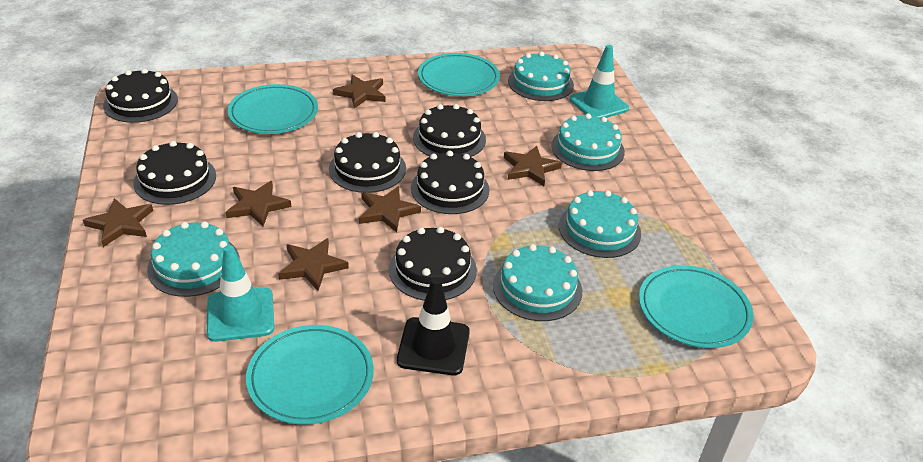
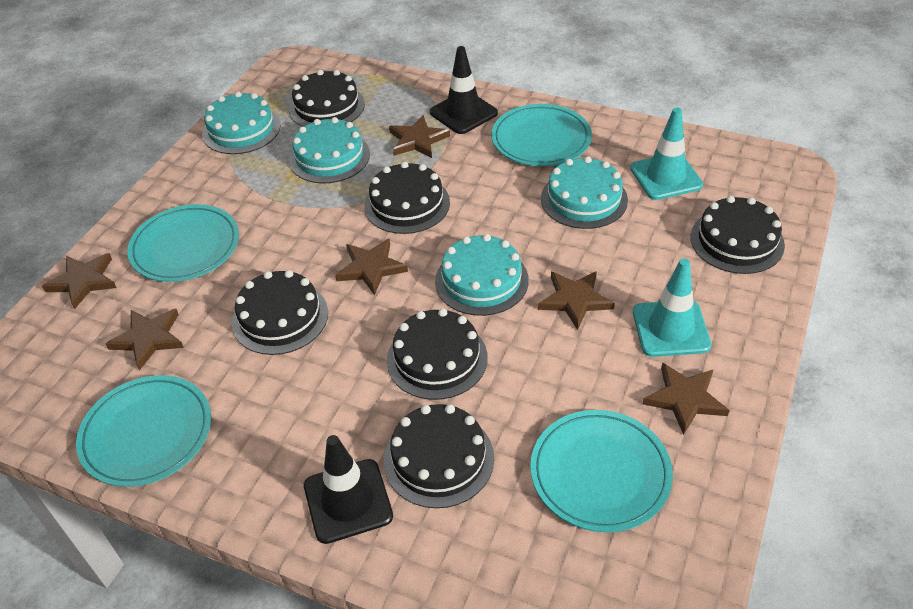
black traffic cone: 1 -> 2
turquoise cake: 5 -> 4

